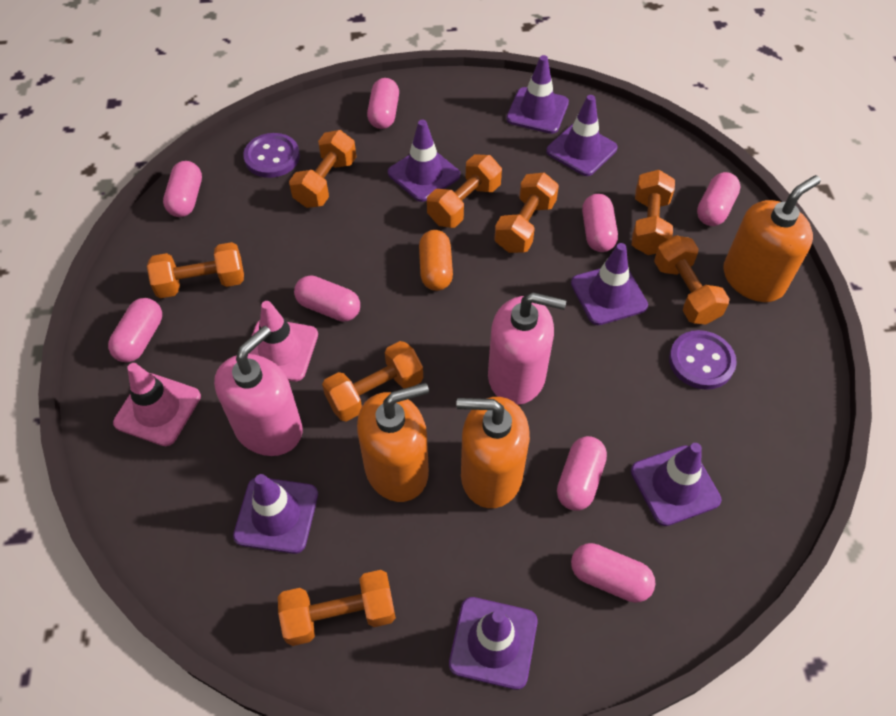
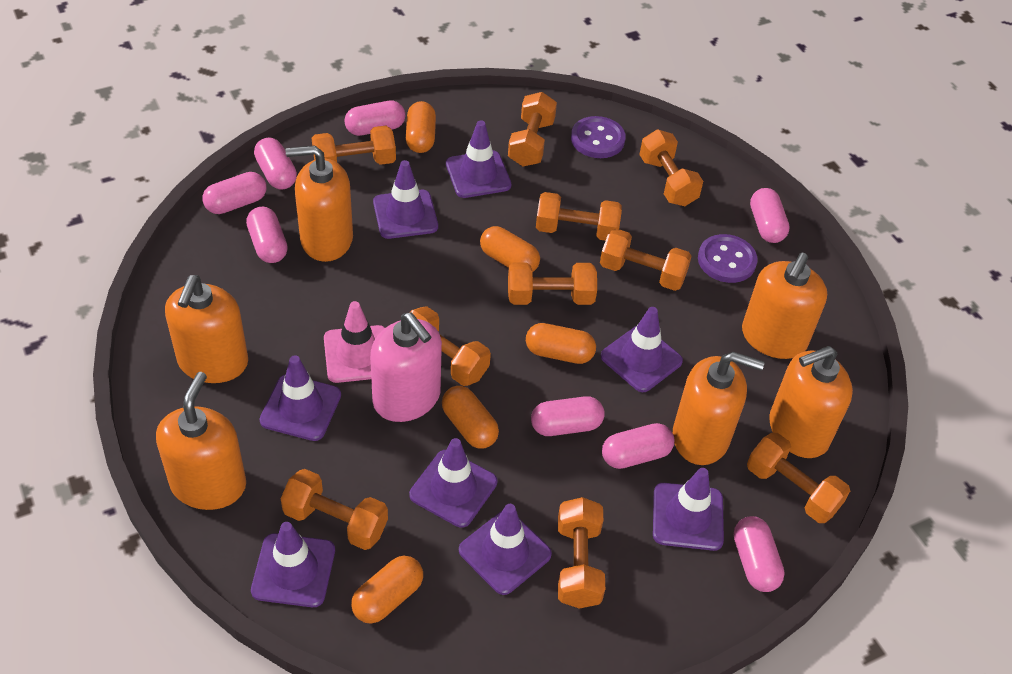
orange capsule: 1 -> 5
orange dumbbell: 8 -> 10
orange soap dispenser: 3 -> 6
pink soap dispenser: 2 -> 1
pink traffic cone: 2 -> 1
purple traffic cone: 7 -> 8

